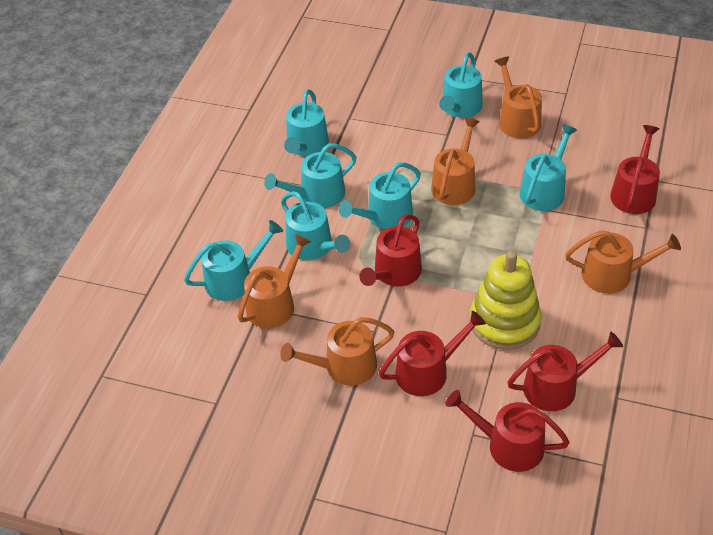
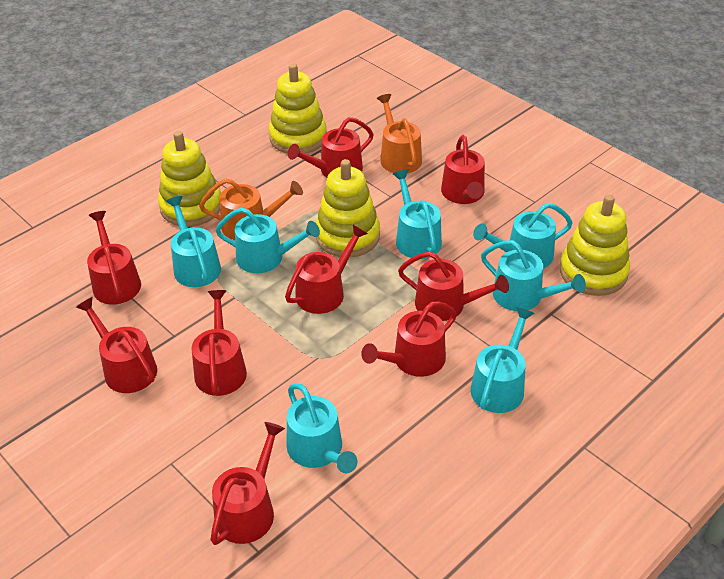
orange watering can: 5 -> 2
red watering can: 5 -> 9
yellow stacking toy: 1 -> 4

